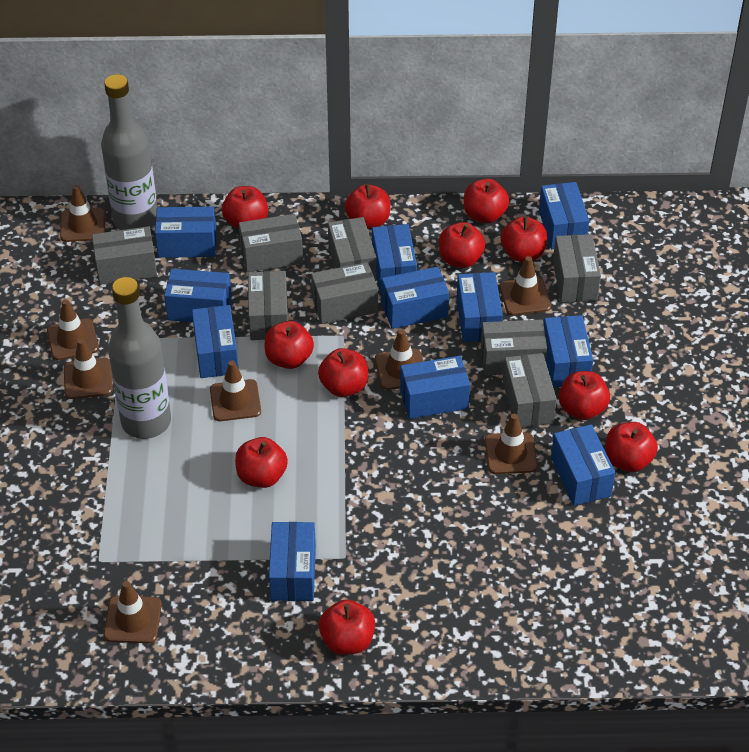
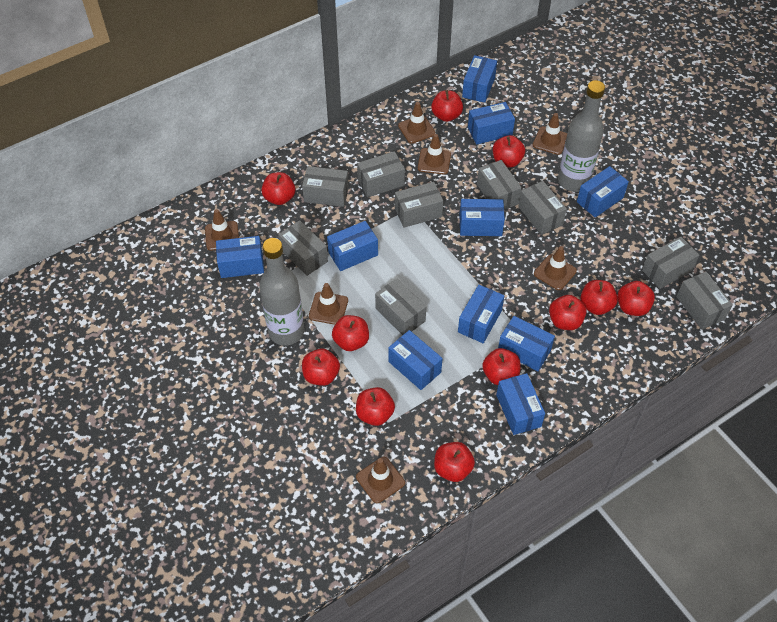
blue box: 11 -> 10
brown traffic cone: 8 -> 7
grey box: 8 -> 9

